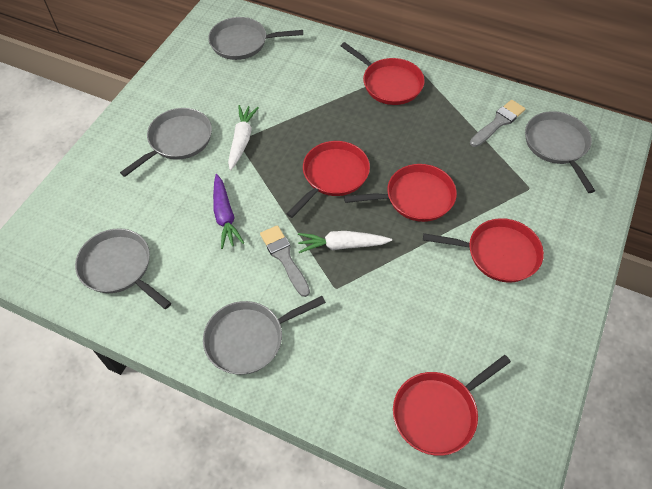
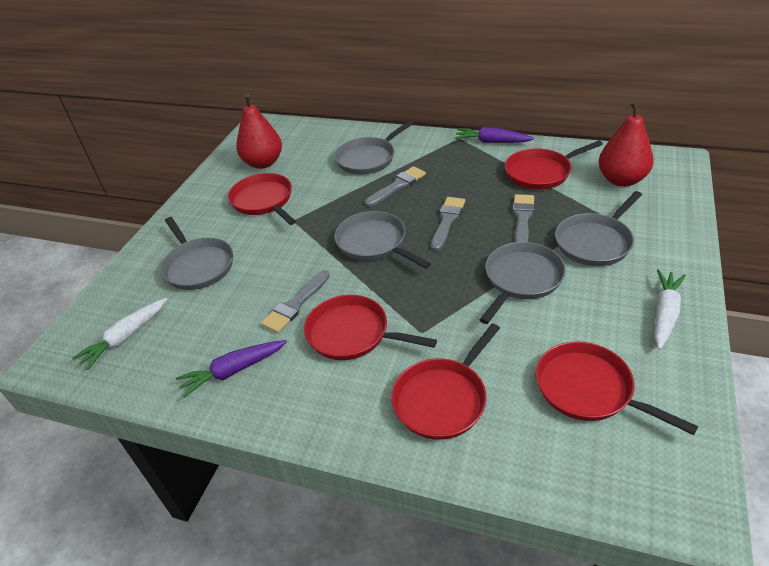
grey brush: 2 -> 4
purple carrot: 1 -> 2
red pear: 0 -> 2

